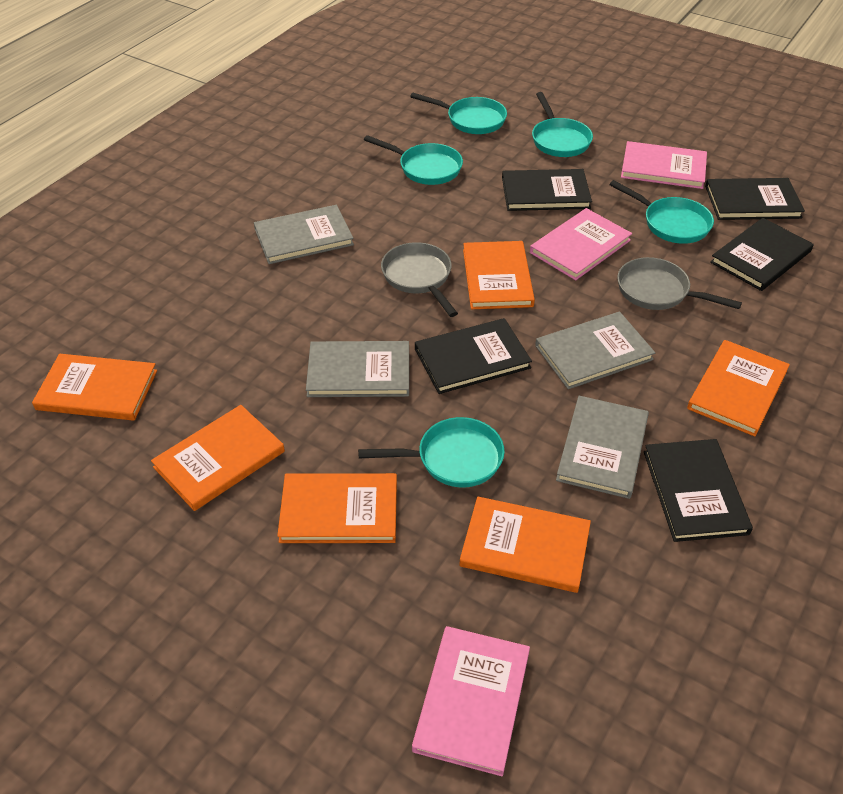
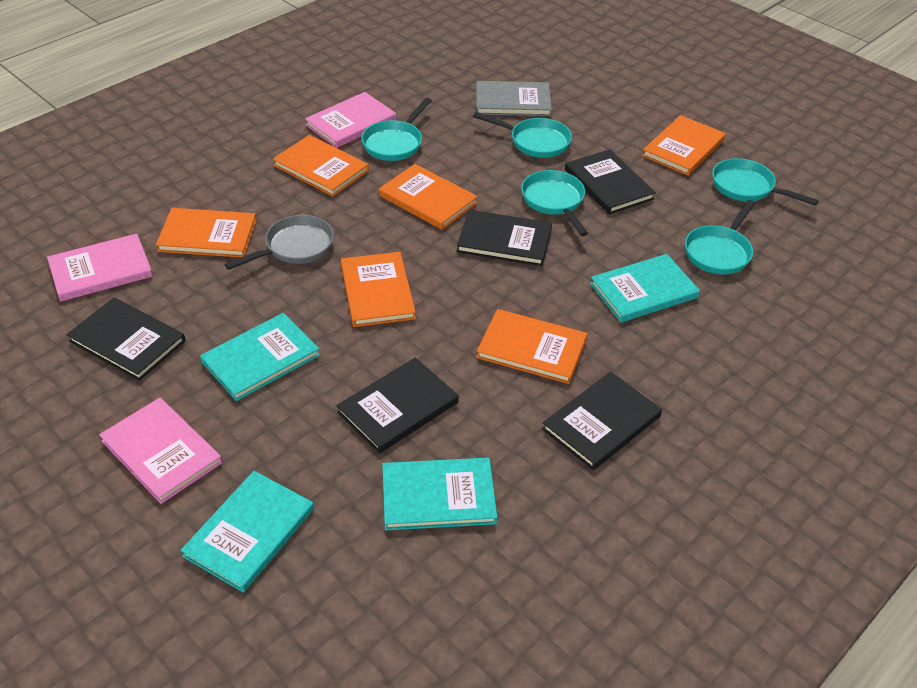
grey book: 4 -> 1
grey pan: 2 -> 1
turquoise book: 0 -> 4

